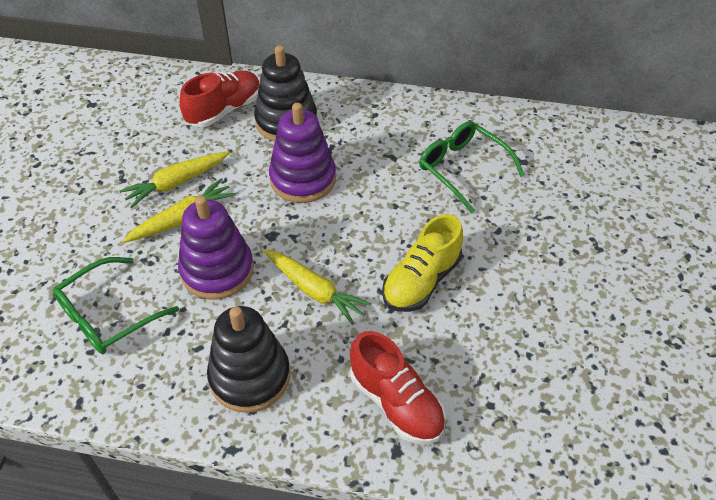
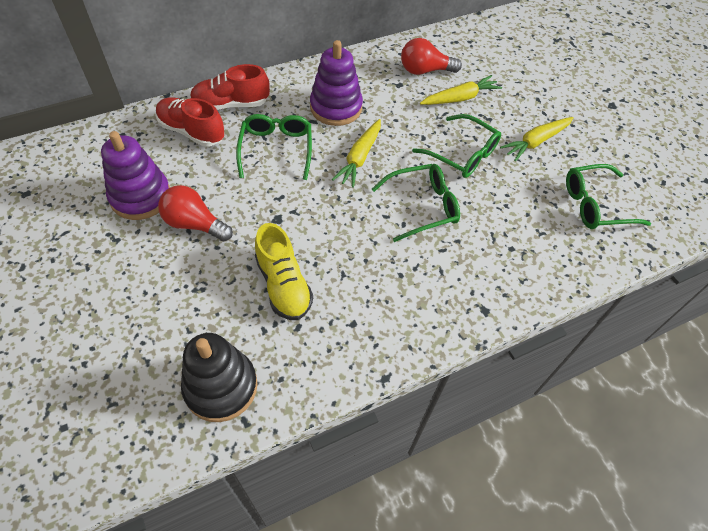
black stacking toy: 2 -> 1
green glasses: 2 -> 4
red light bulb: 0 -> 2

